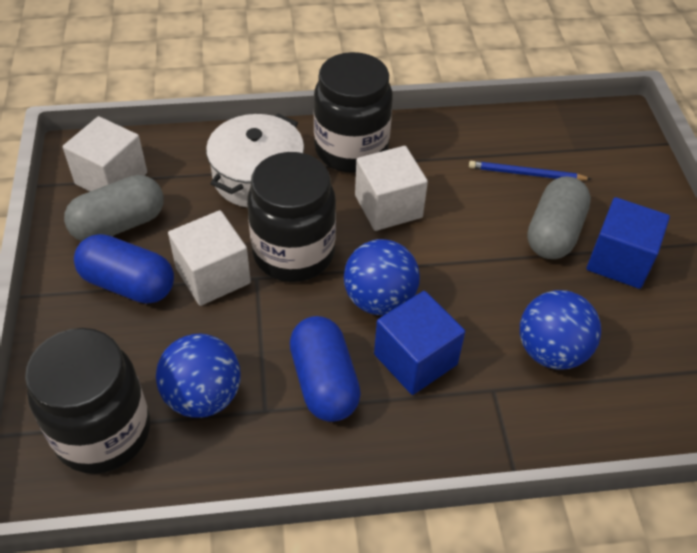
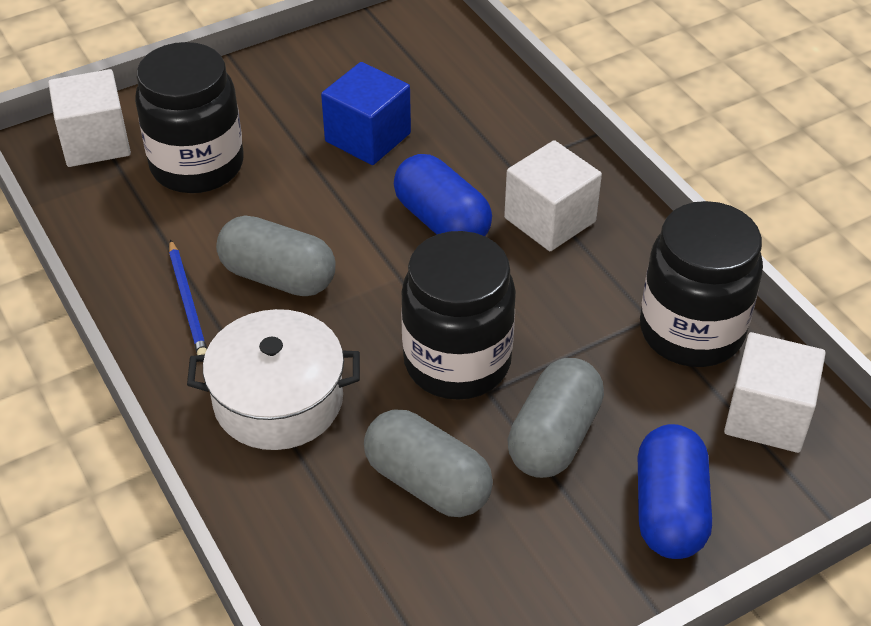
blue ball: 3 -> 0
blue cube: 2 -> 1
grey capsule: 2 -> 3

